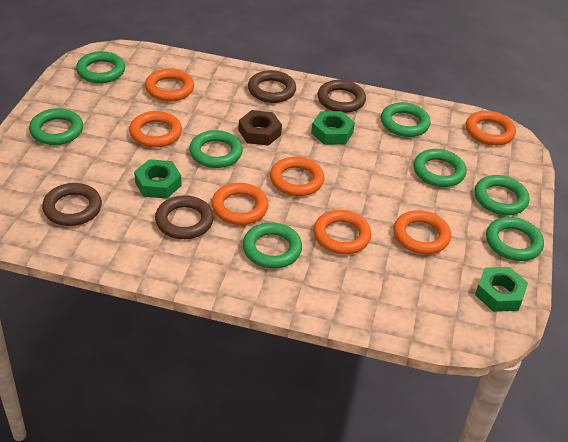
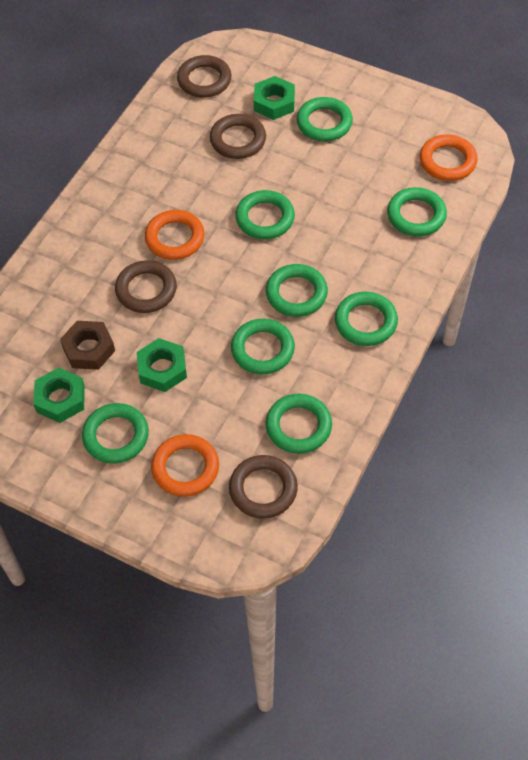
orange ring: 7 -> 3

